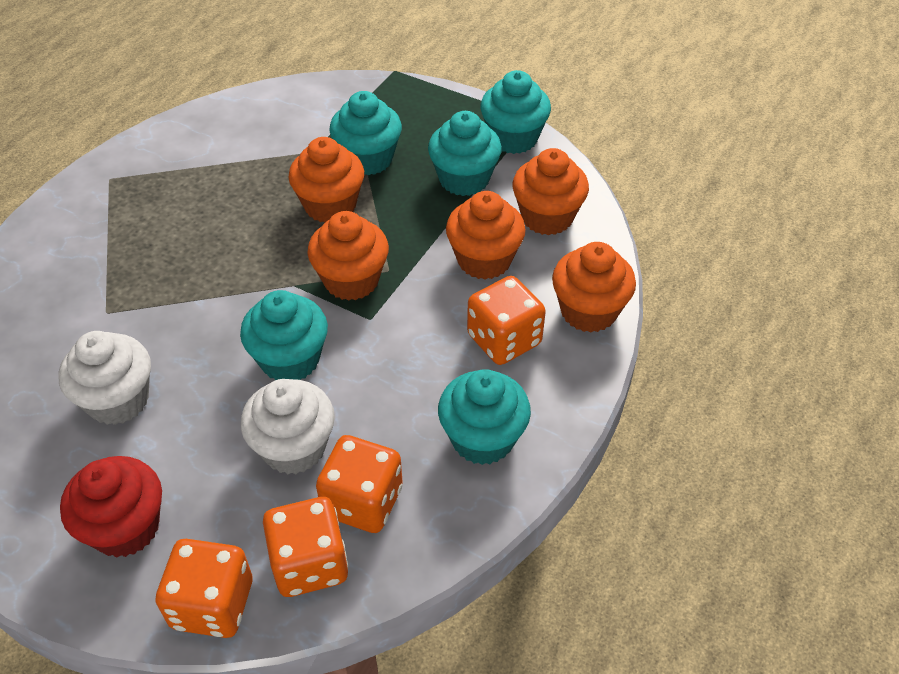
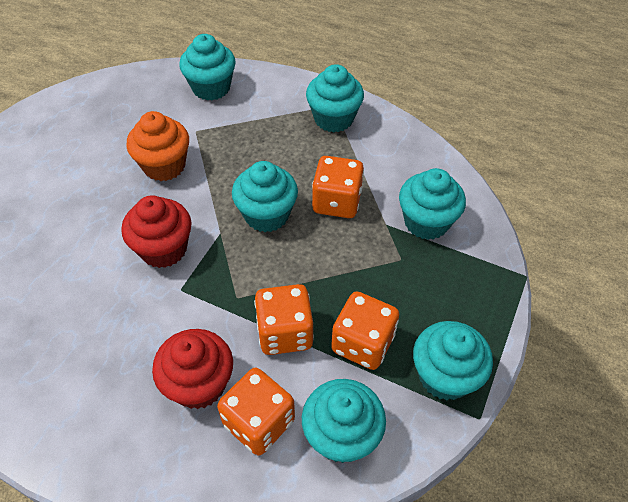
orange cupcake: 5 -> 1
red cupcake: 1 -> 2
turquoise cupcake: 5 -> 6
white cupcake: 2 -> 0

